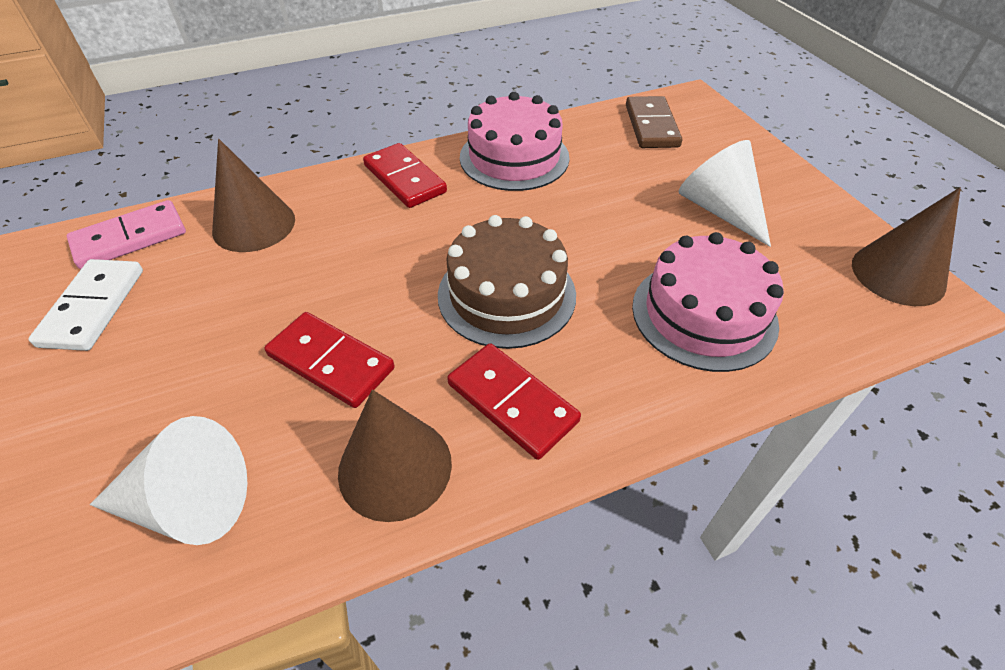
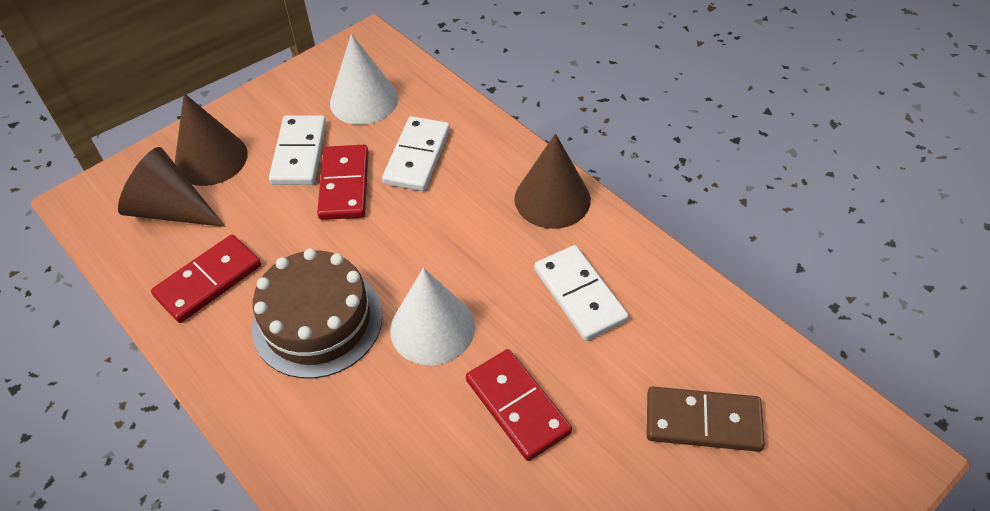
pink cake: 2 -> 0
pink domino: 1 -> 0
white domino: 1 -> 3

